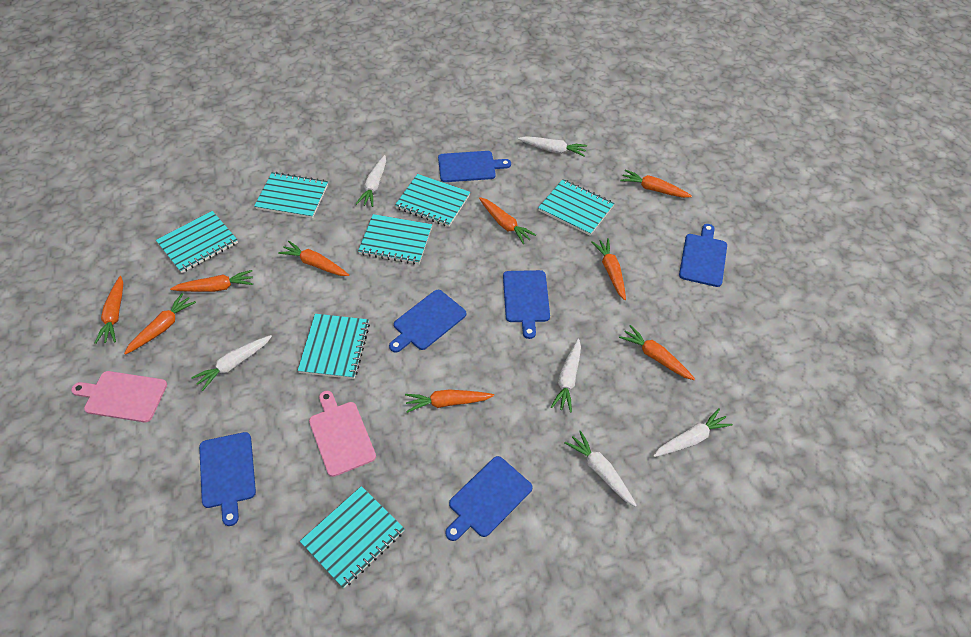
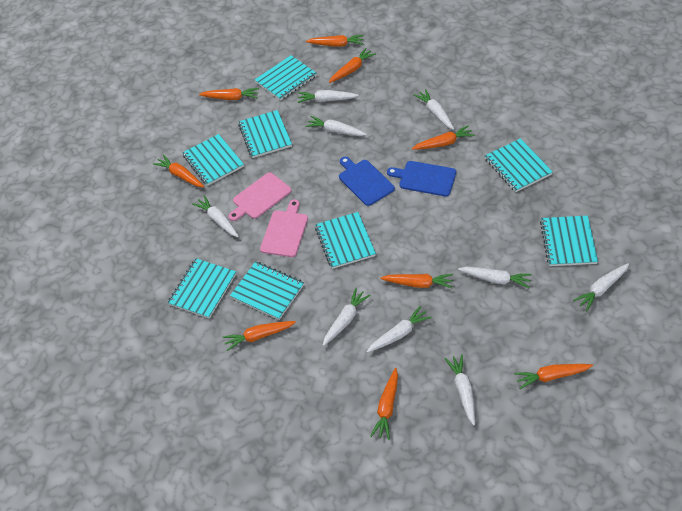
blue cutting board: 6 -> 2
turquoise notebook: 7 -> 8
white carrot: 6 -> 9

